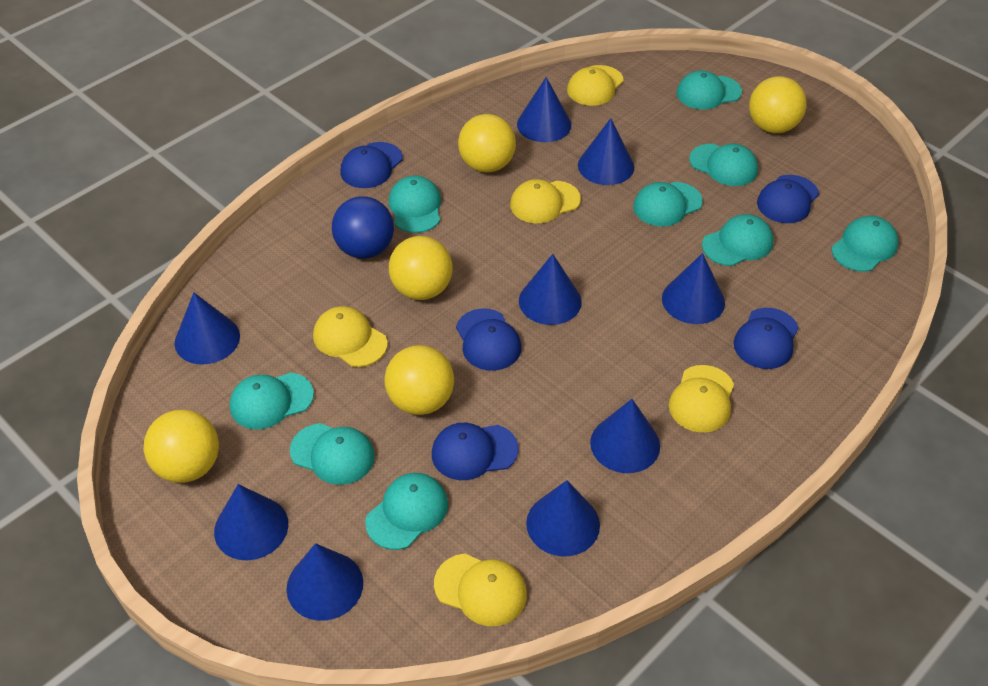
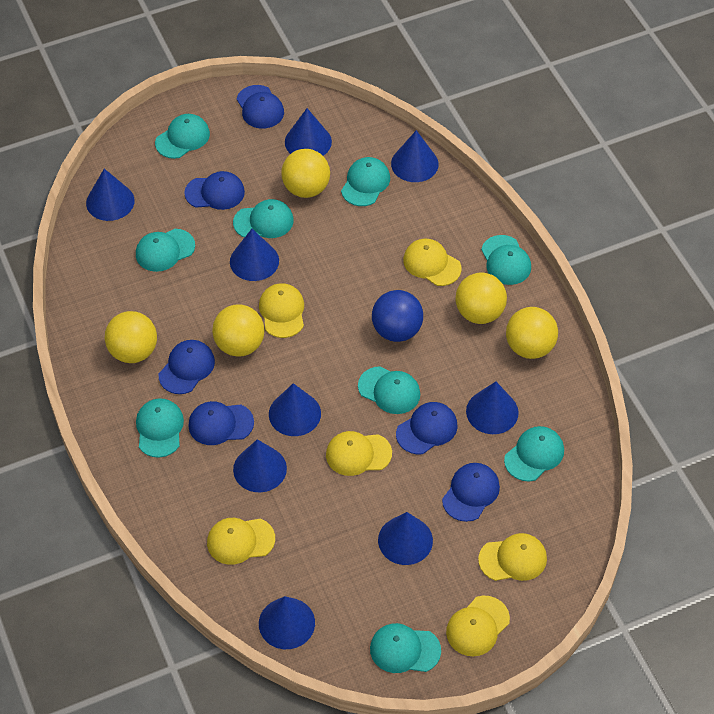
blue cap: 5 -> 6
yellow cap: 5 -> 6

